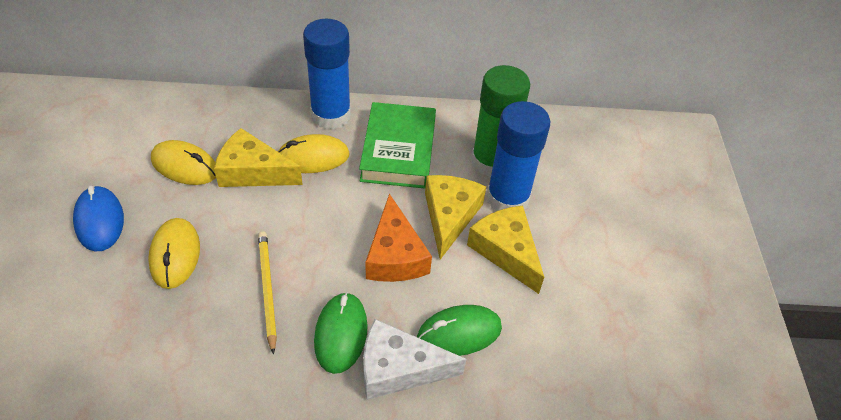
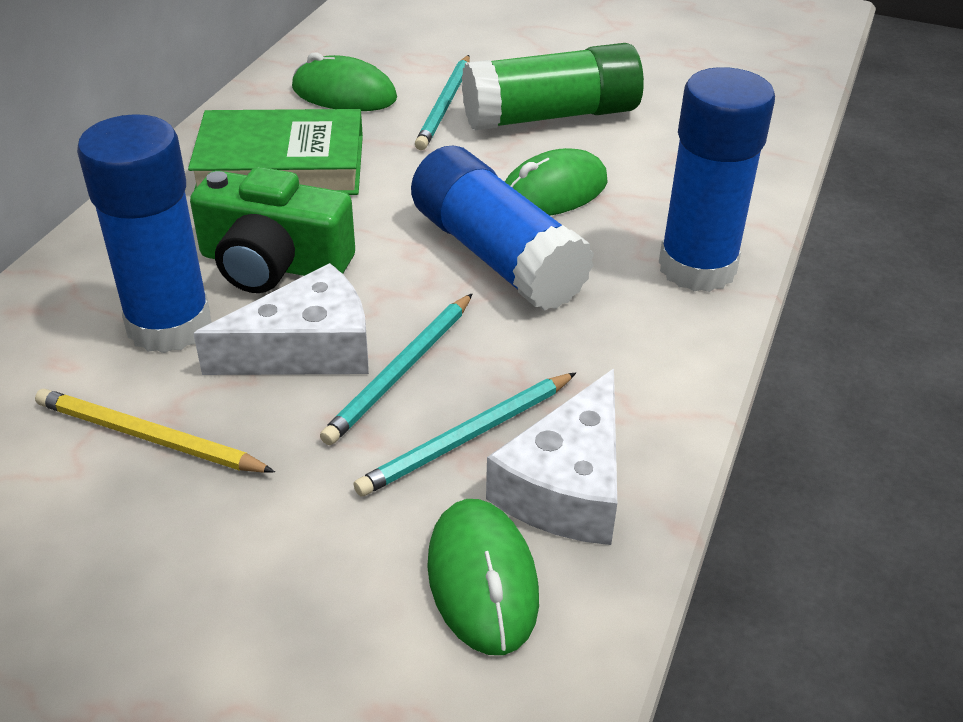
blue glue stick: 2 -> 3
blue mouse: 1 -> 0
green camera: 0 -> 1
green mouse: 2 -> 3
orange cheese: 1 -> 0
turquoise pencil: 0 -> 3
white cheese: 1 -> 2
yellow cheese: 3 -> 0
yellow mouse: 3 -> 0

